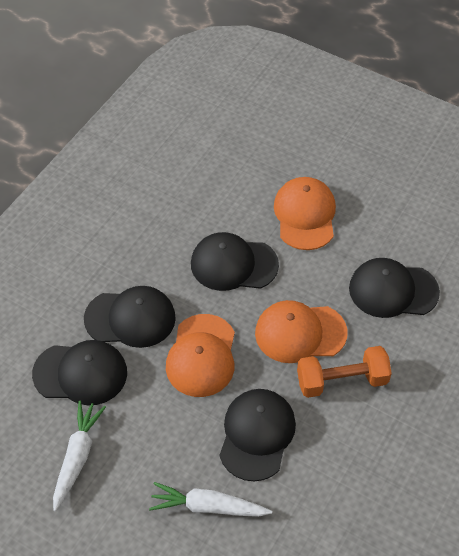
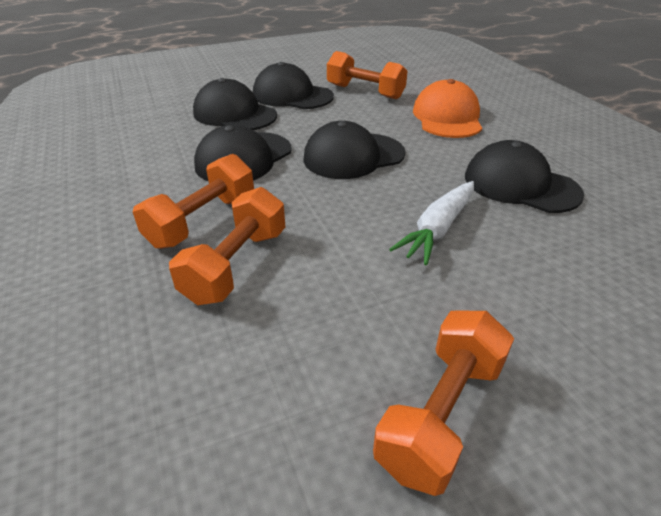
orange cap: 3 -> 1
orange dumbbell: 1 -> 4
white carrot: 2 -> 1

